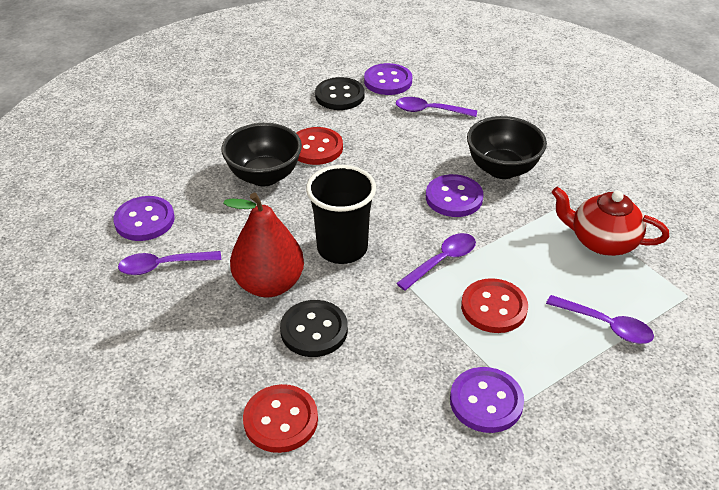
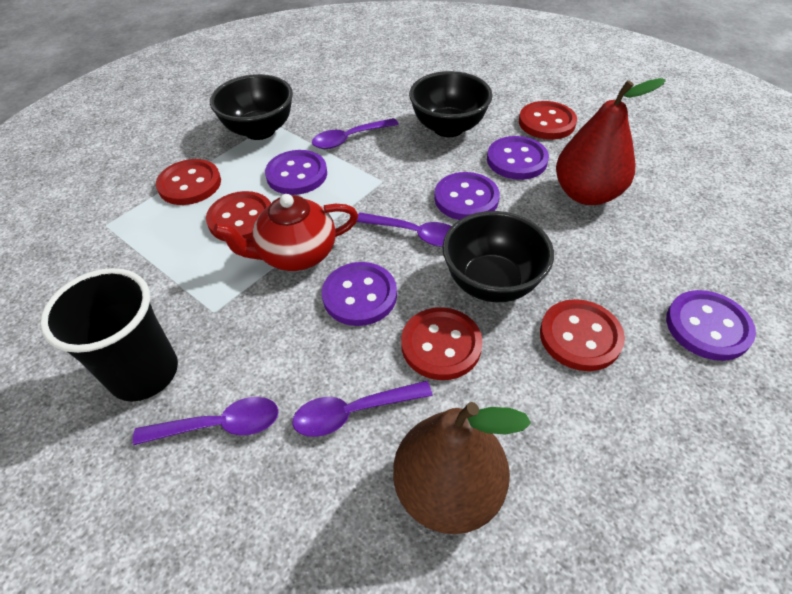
black bowl: 2 -> 3
black button: 2 -> 0
brown pear: 0 -> 1
purple button: 4 -> 5
red button: 3 -> 5

